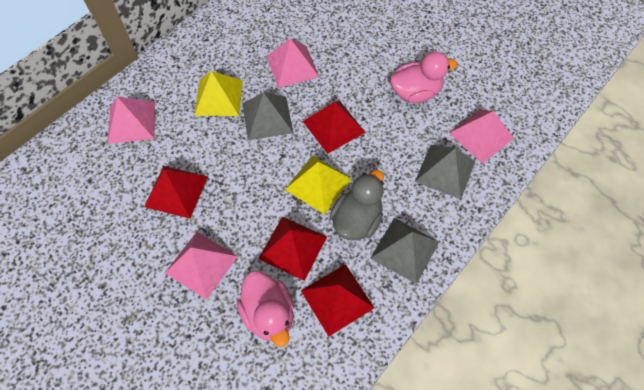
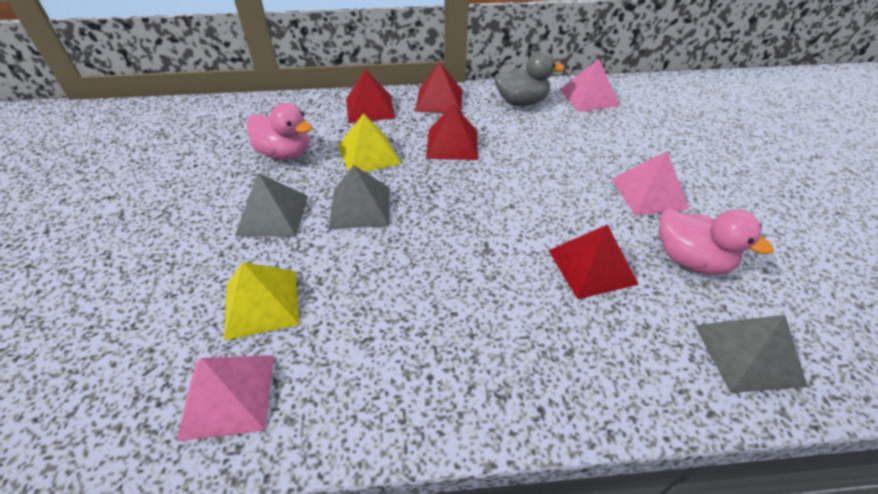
pink pyramid: 4 -> 3

